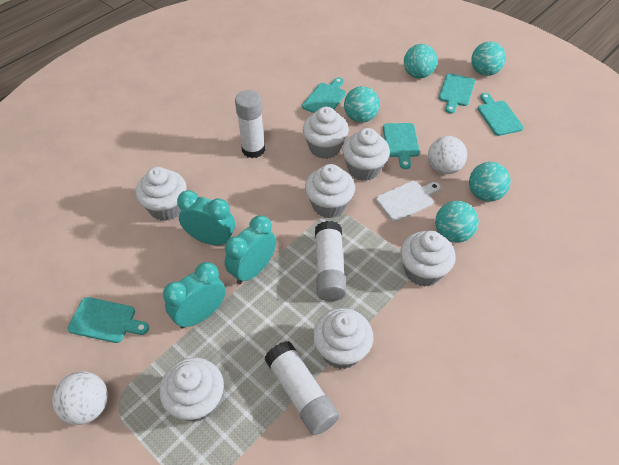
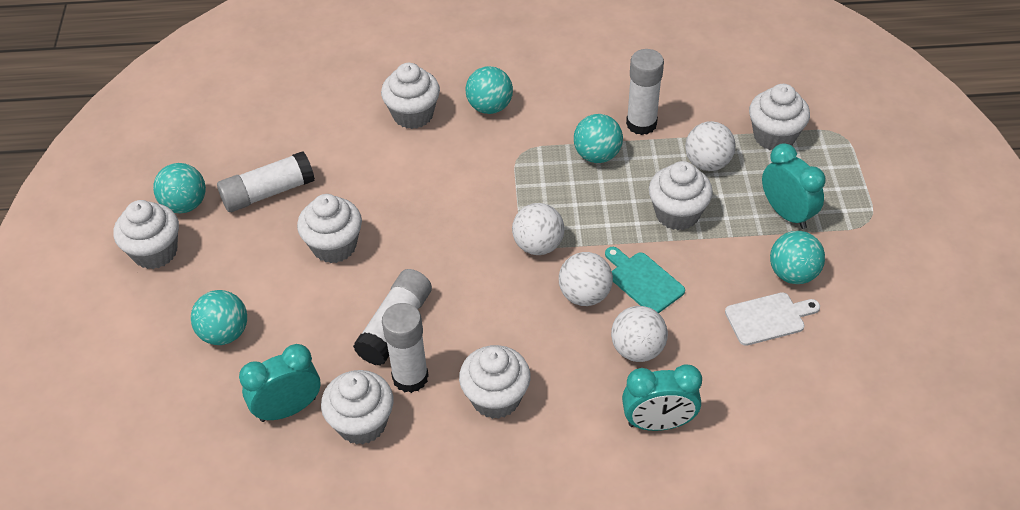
turquoise cutting board: 5 -> 1
white ball: 2 -> 4
white glue stick: 3 -> 4

